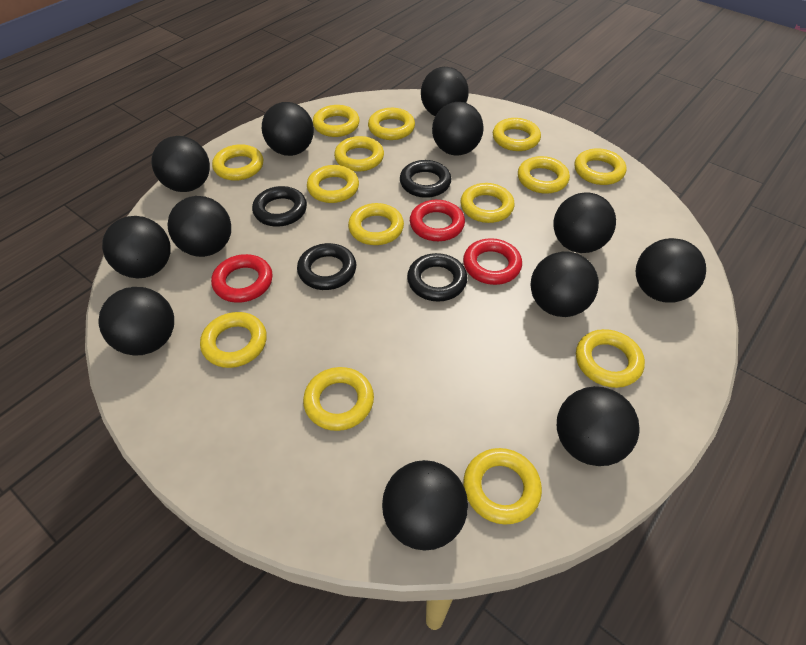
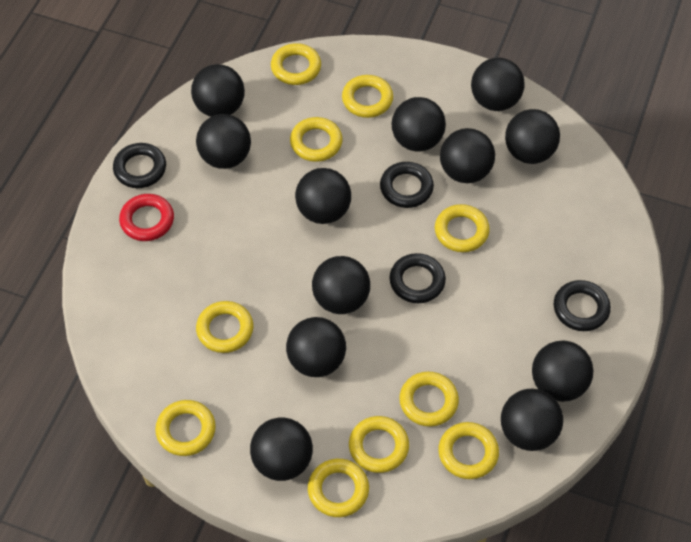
red ring: 3 -> 1
yellow ring: 14 -> 10

